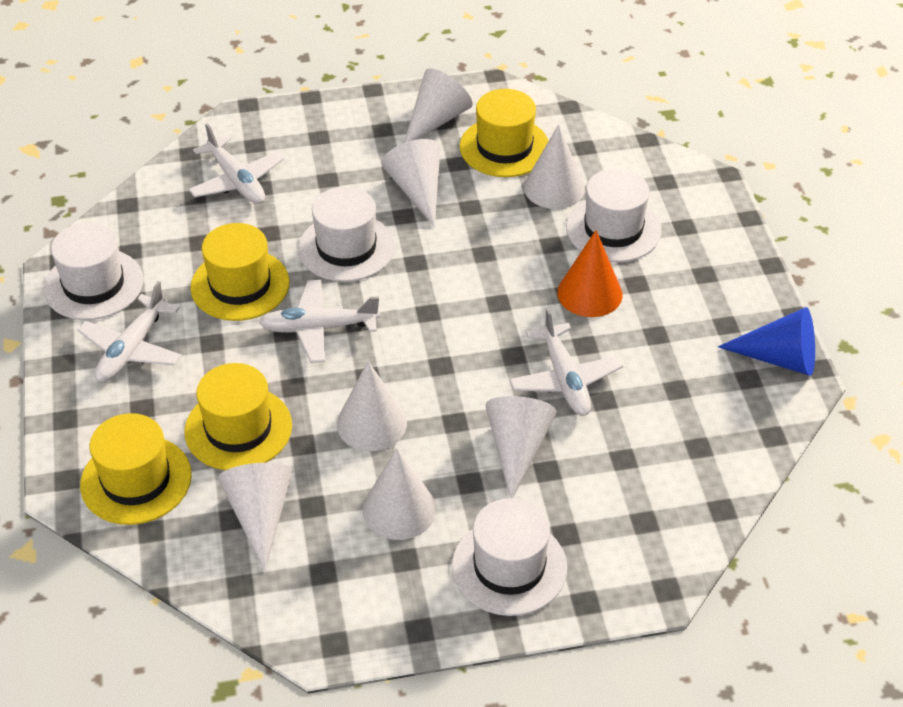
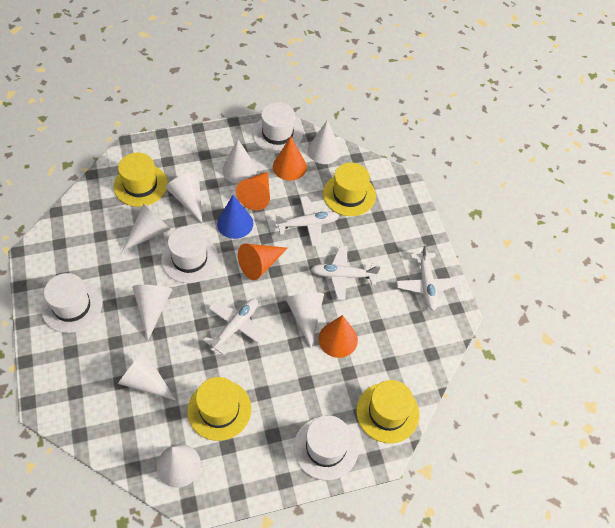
orange cone: 1 -> 4
white cone: 7 -> 8

